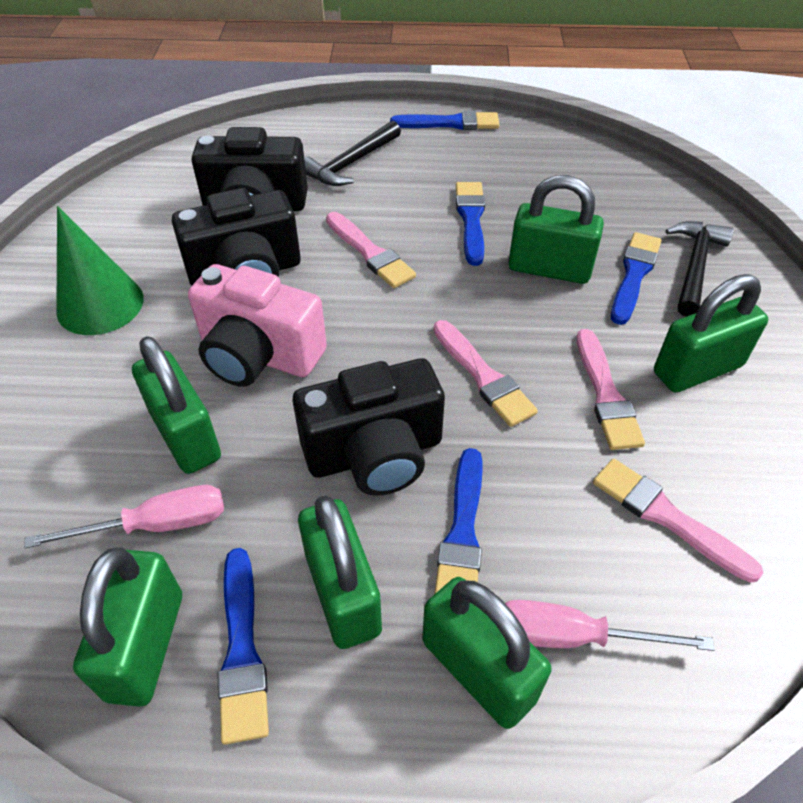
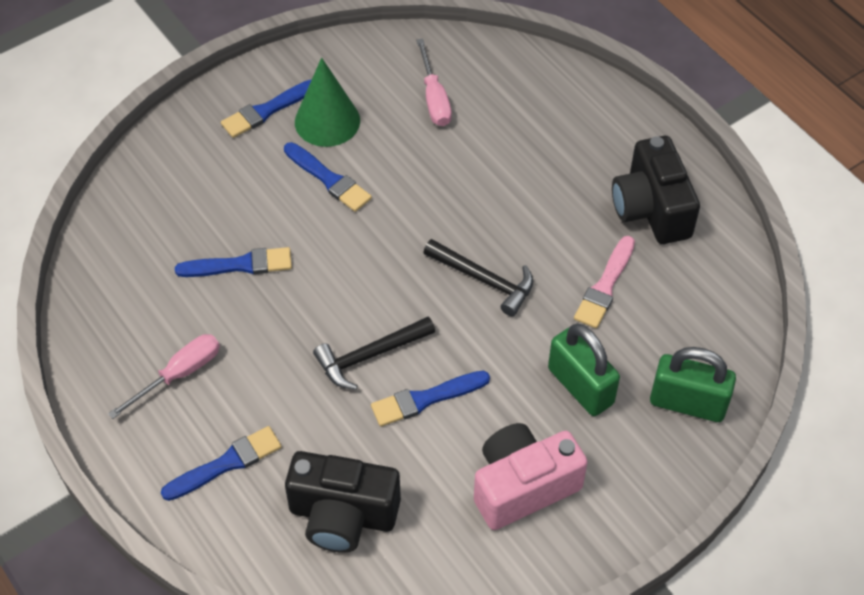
black camera: 3 -> 2
green padlock: 6 -> 2
pink brush: 4 -> 1

